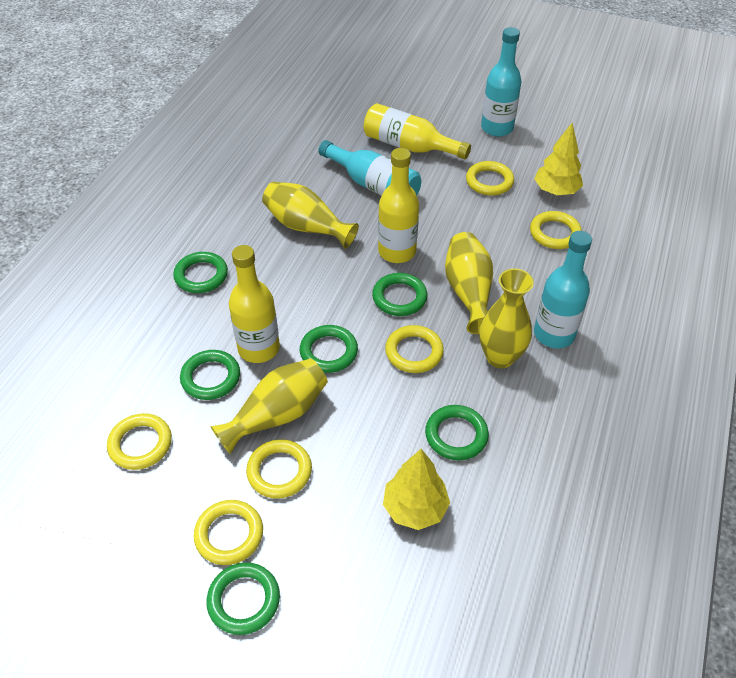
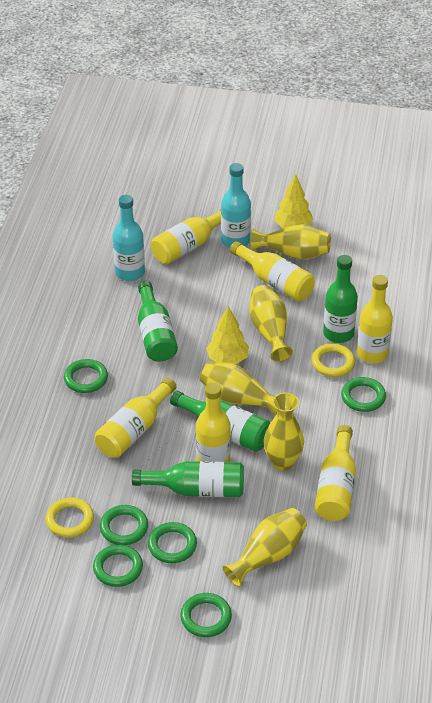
green bottle: 0 -> 4
turquoise bottle: 3 -> 2
yellow bottle: 3 -> 6
yellow ring: 6 -> 2
yellow vase: 4 -> 5

